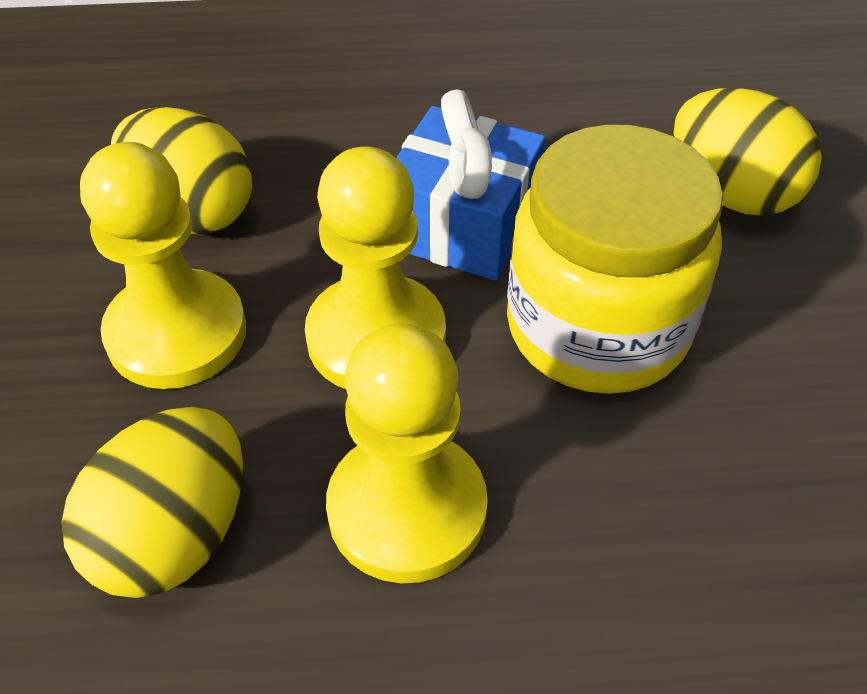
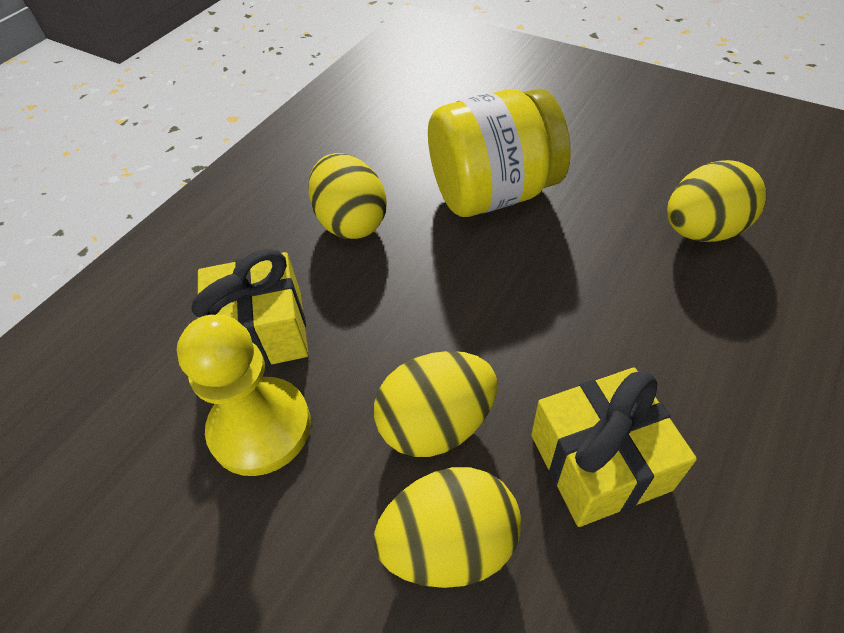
blue gift: 1 -> 0
yellow egg: 3 -> 4
yellow gift: 0 -> 2
yellow pawn: 3 -> 1

